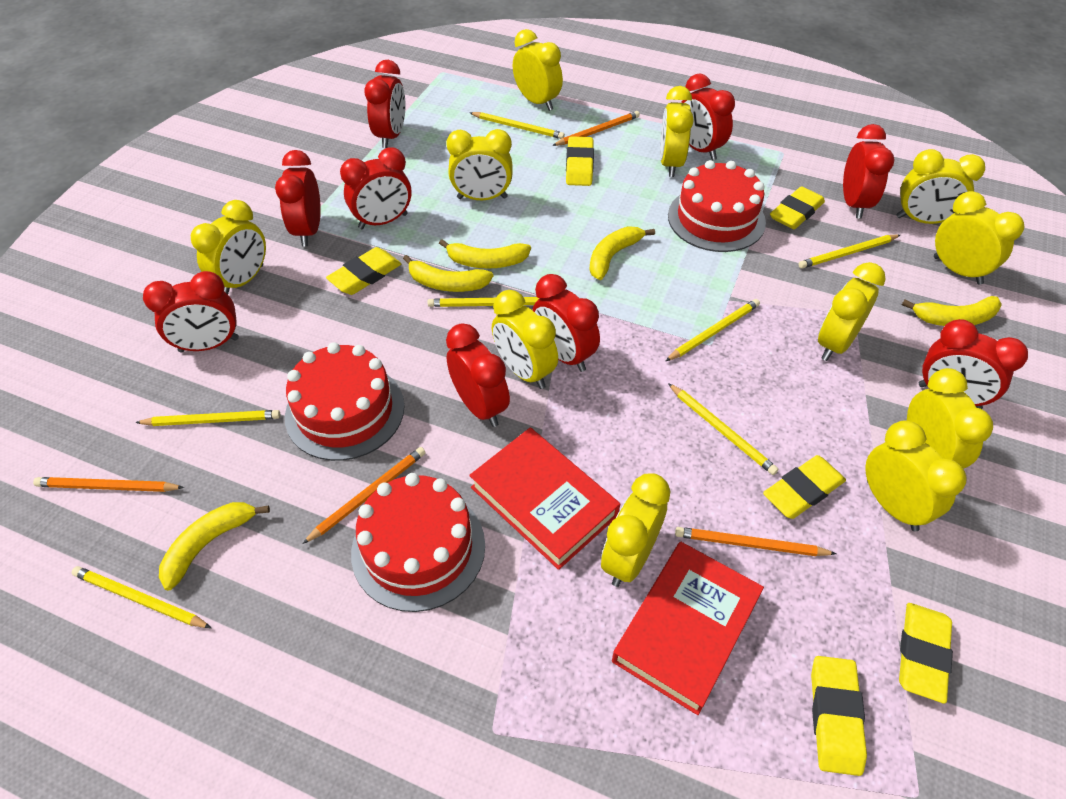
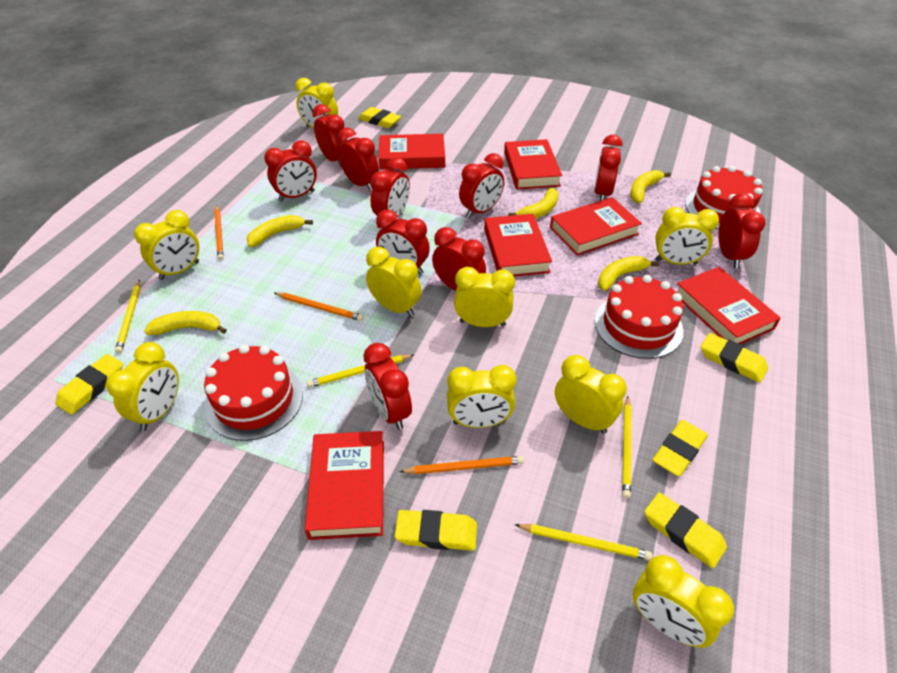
orange pencil: 4 -> 3
red book: 2 -> 6
red clock: 9 -> 10
yellow clock: 11 -> 9
yellow pencil: 7 -> 4

